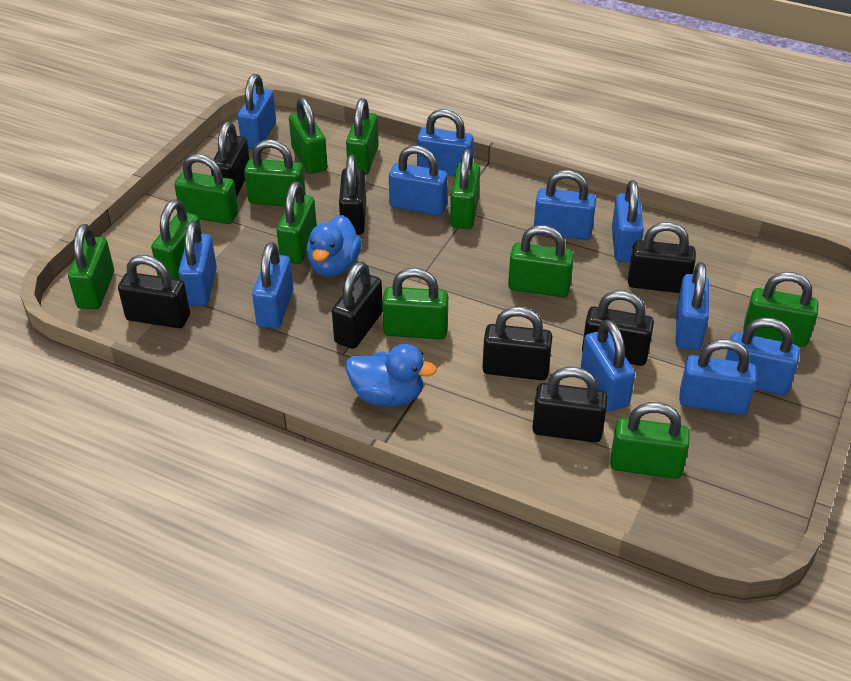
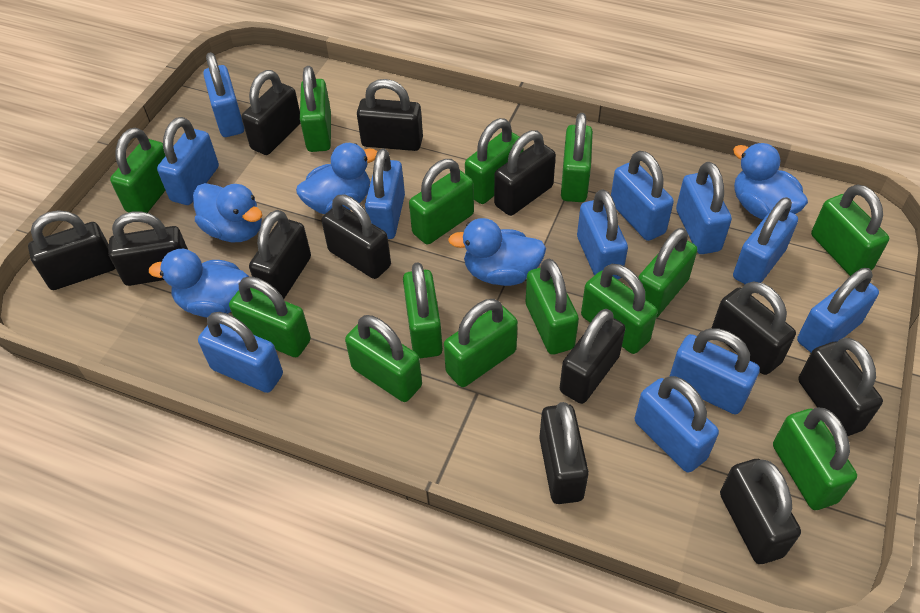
black padlock: 8 -> 12
blue duck: 2 -> 5
green padlock: 12 -> 14

